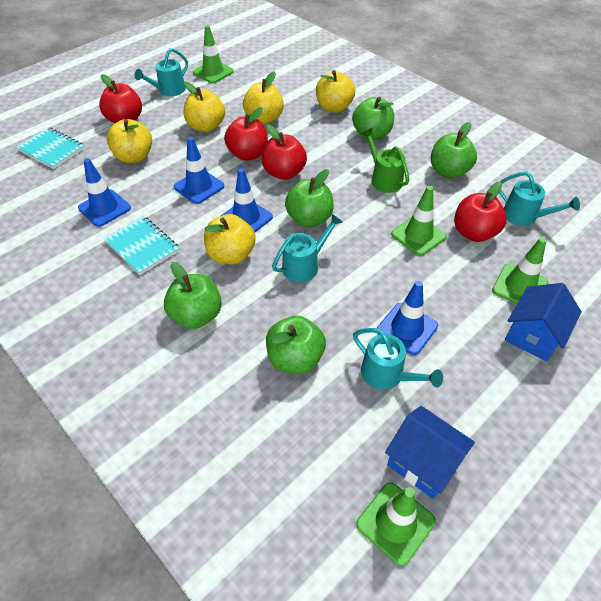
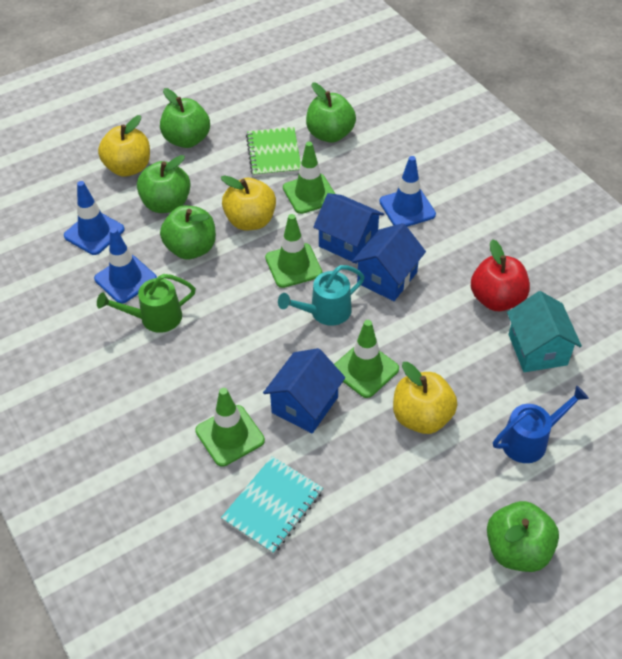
blue house: 2 -> 3
blue traffic cone: 4 -> 3
blue watering can: 0 -> 1
green notebook: 0 -> 1
red apple: 4 -> 1
turquoise house: 0 -> 1
turquoise notebook: 2 -> 1
turquoise watering can: 4 -> 1
yellow apple: 5 -> 3

